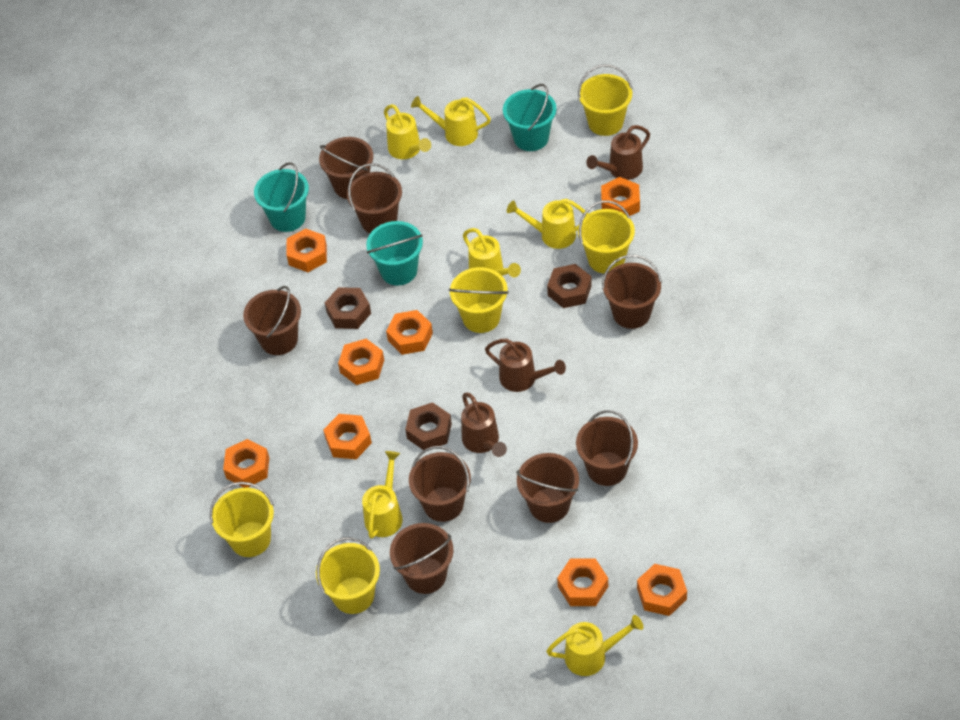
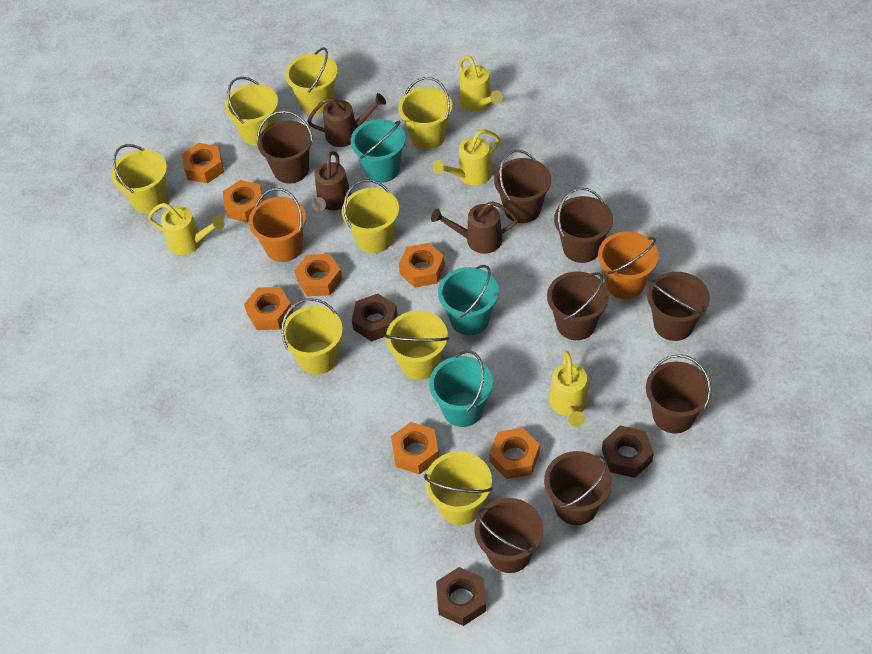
orange bucket: 0 -> 2
orange nut: 8 -> 7
yellow bucket: 5 -> 8
yellow watering can: 6 -> 4

